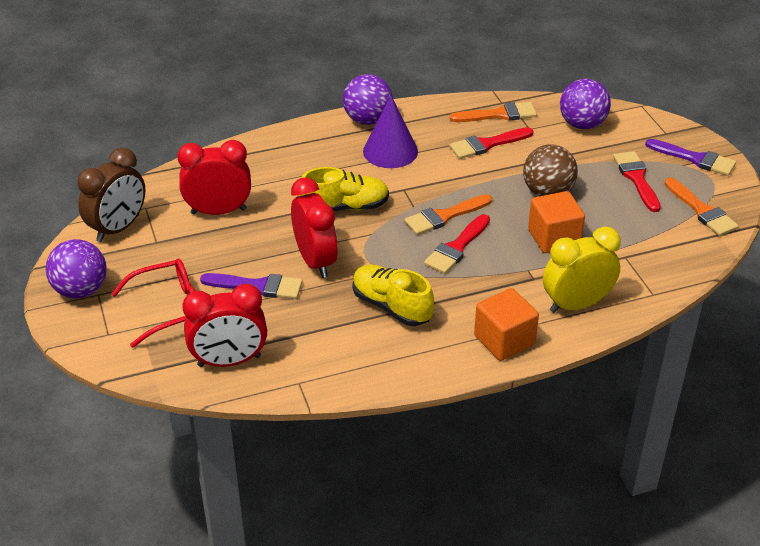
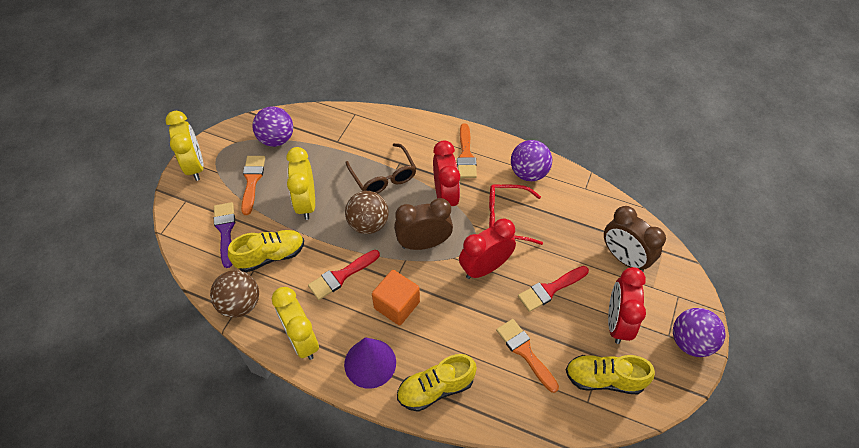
brown ball: 1 -> 2
brown clock: 1 -> 2
brown glasses: 0 -> 1
orange cube: 2 -> 1
purple brush: 2 -> 1
red brush: 3 -> 2
yellow clock: 1 -> 3
yellow shoe: 2 -> 3

